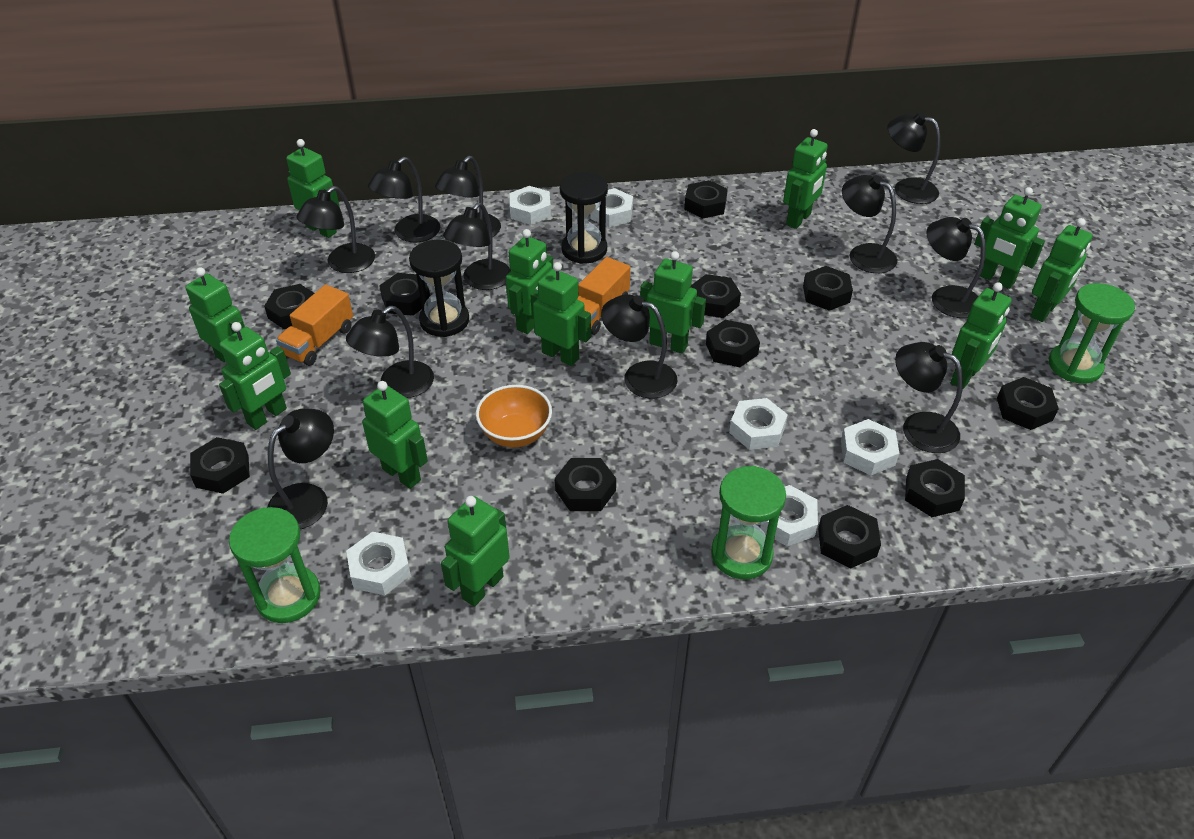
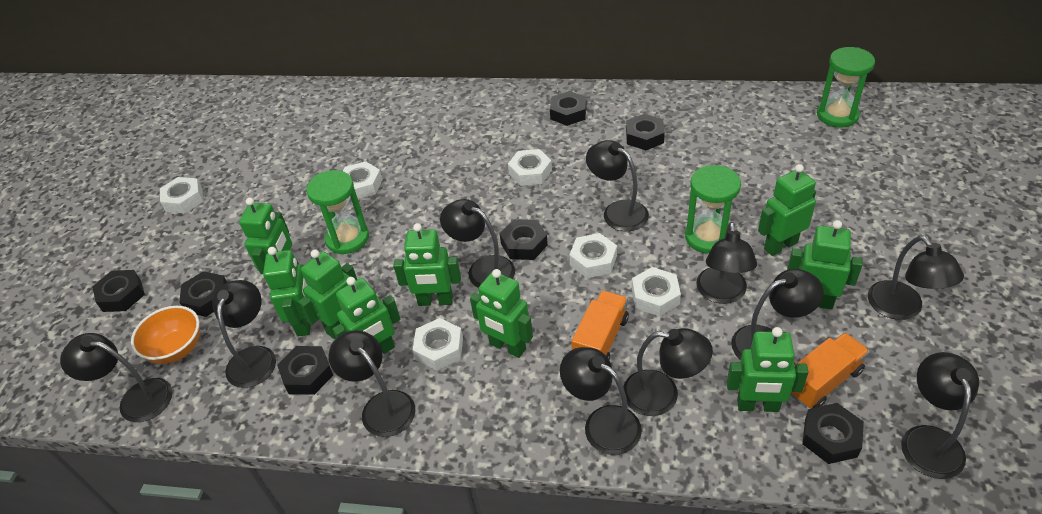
black hourglass: 2 -> 0
black nut: 11 -> 7
green robot: 12 -> 9

